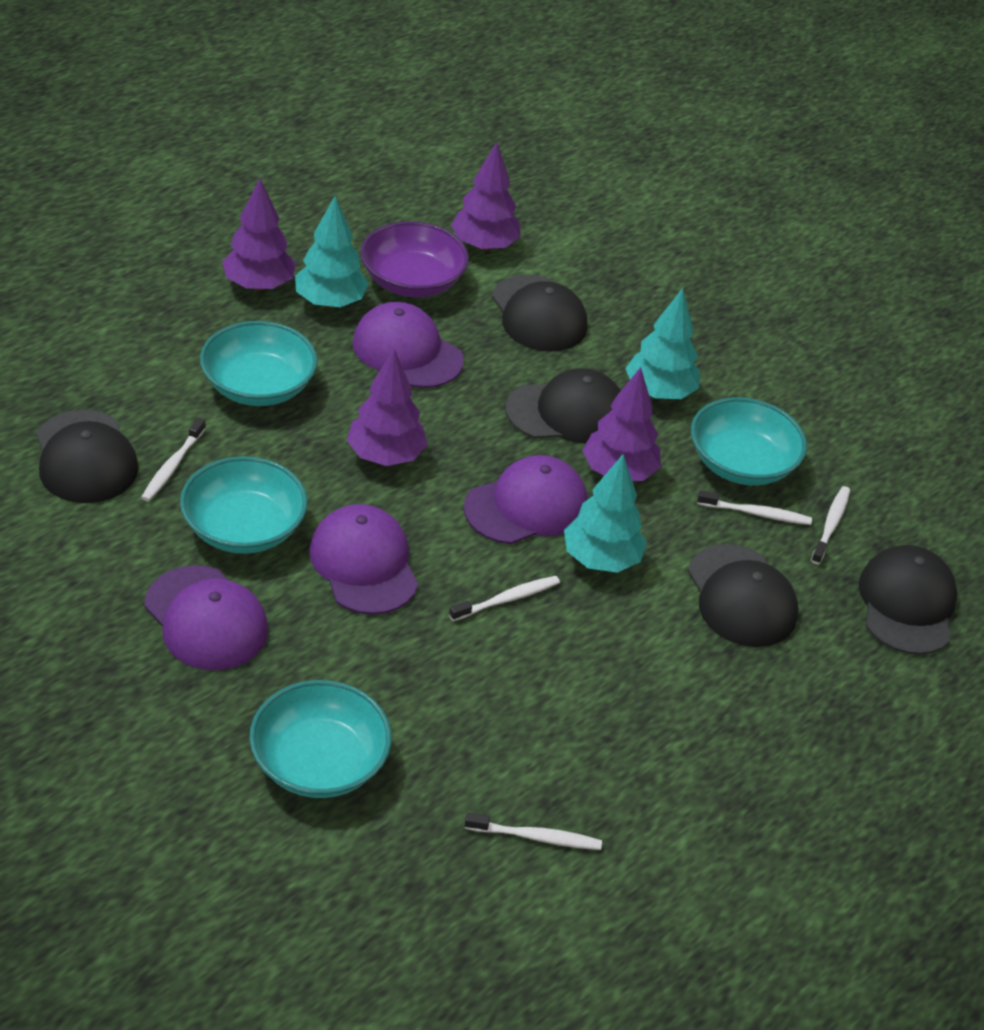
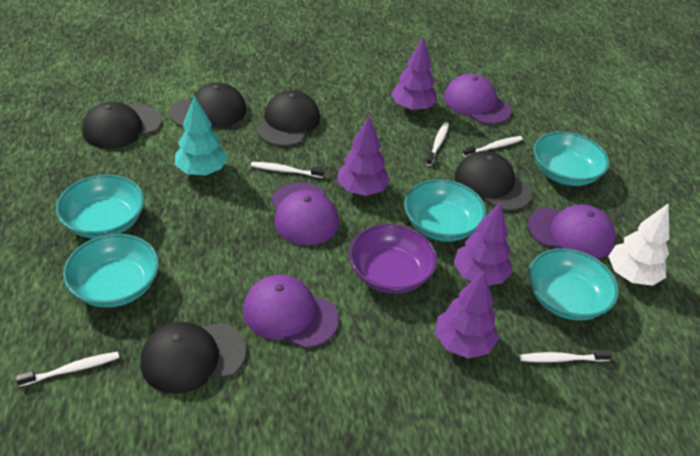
turquoise bowl: 4 -> 5
turquoise tree: 3 -> 1
white tree: 0 -> 1

